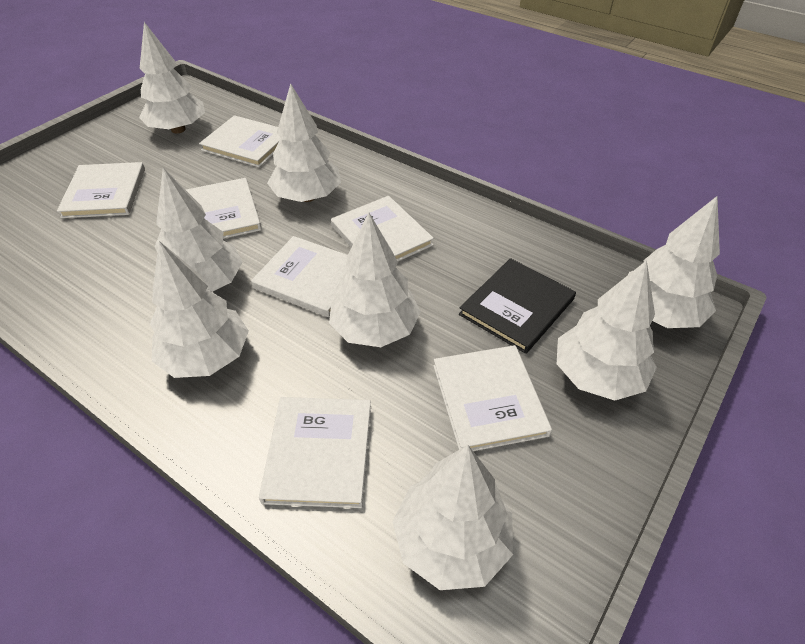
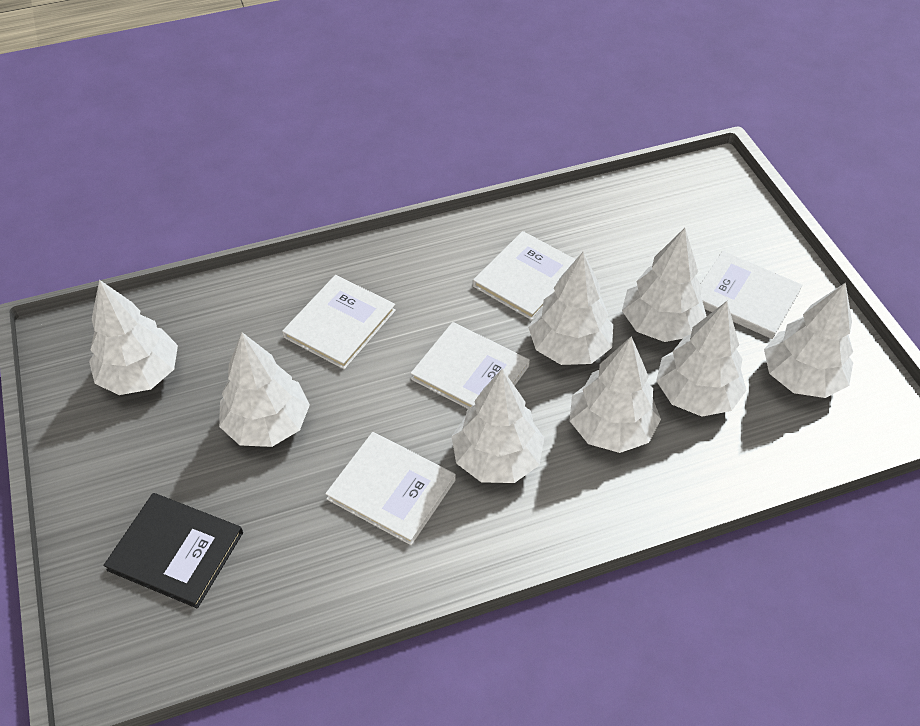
white book: 7 -> 5

